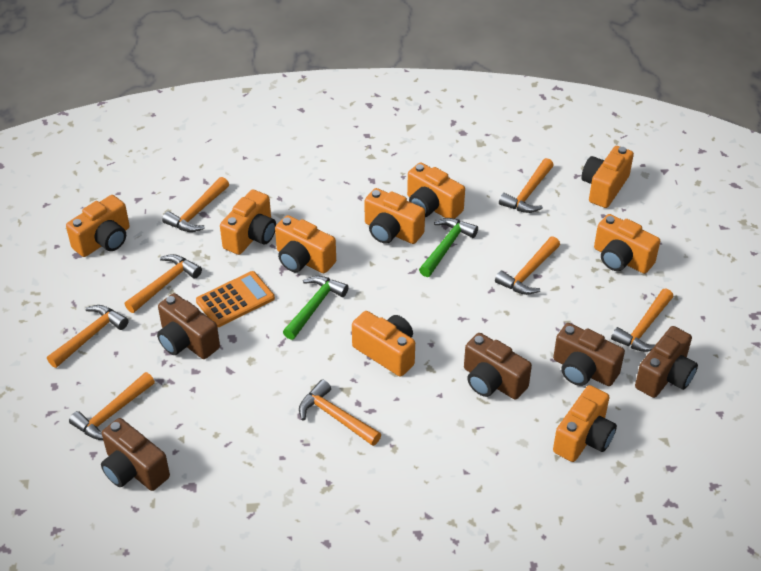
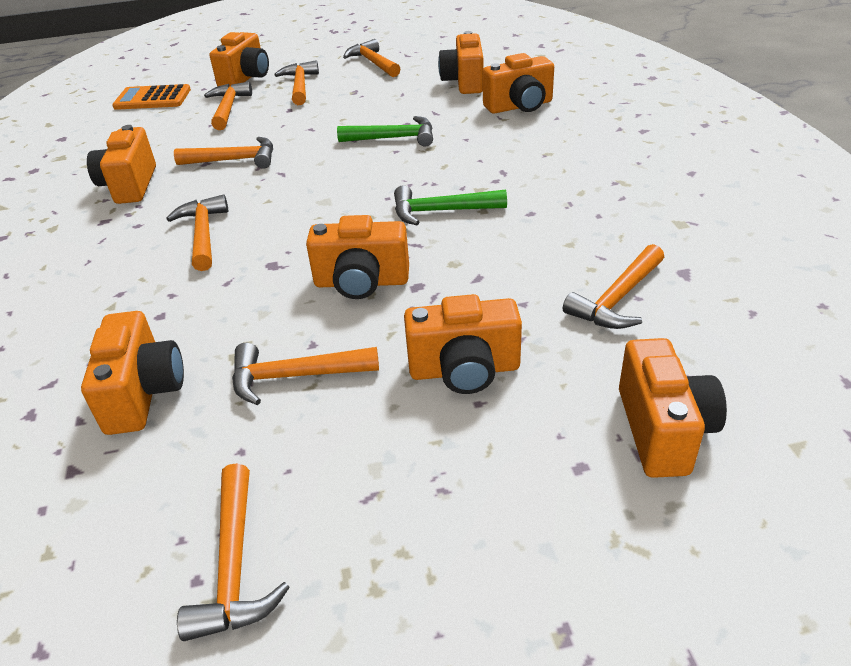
brown camera: 5 -> 0
orange camera: 9 -> 8

